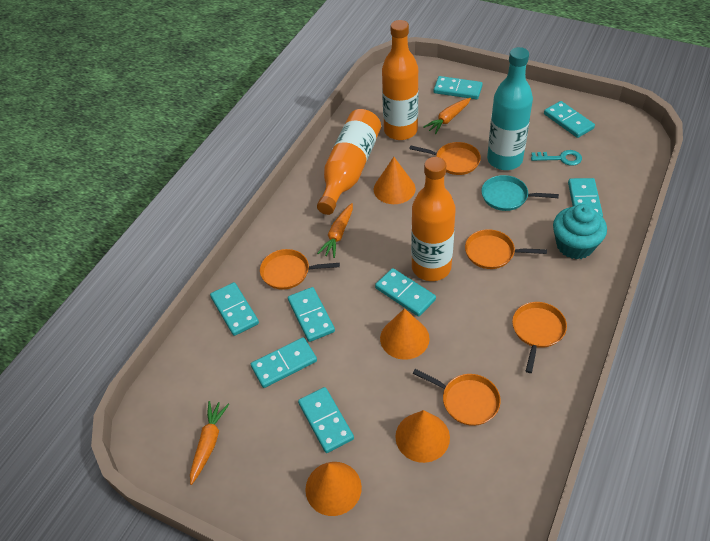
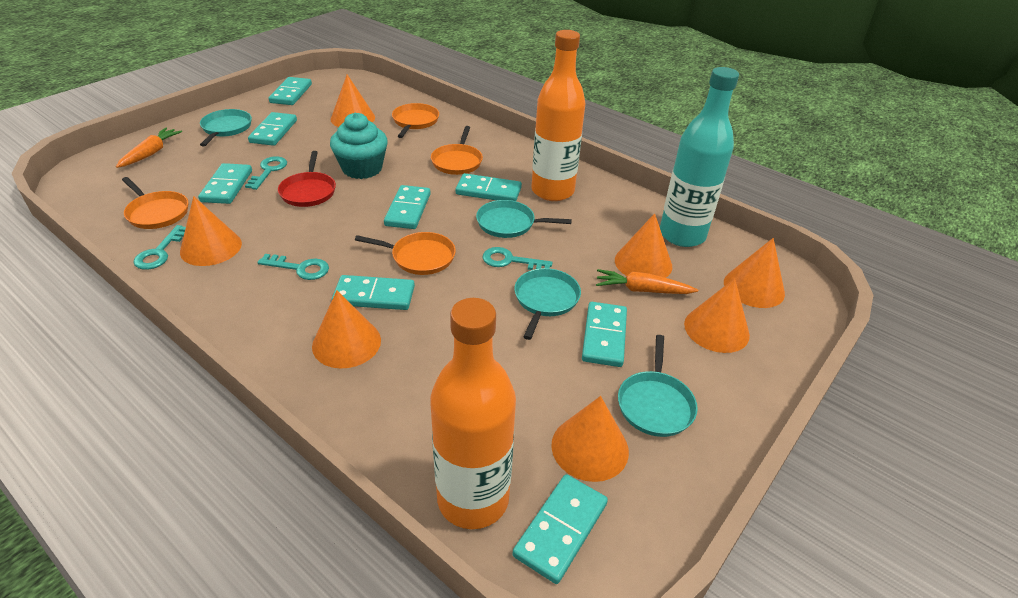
orange bottle: 3 -> 2
orange carrot: 3 -> 2
orange cone: 4 -> 7
orange pan: 5 -> 4
red pan: 0 -> 1
turquoise key: 1 -> 4
turquoise pan: 1 -> 4

